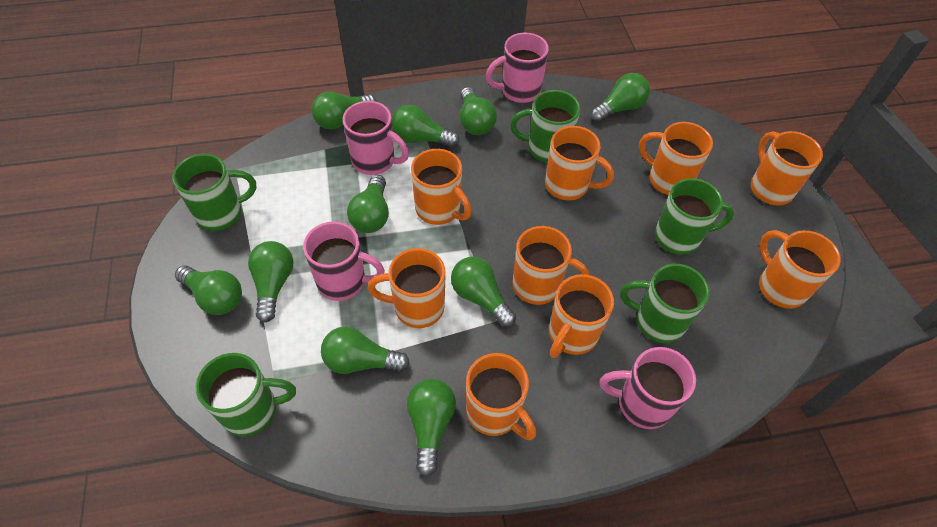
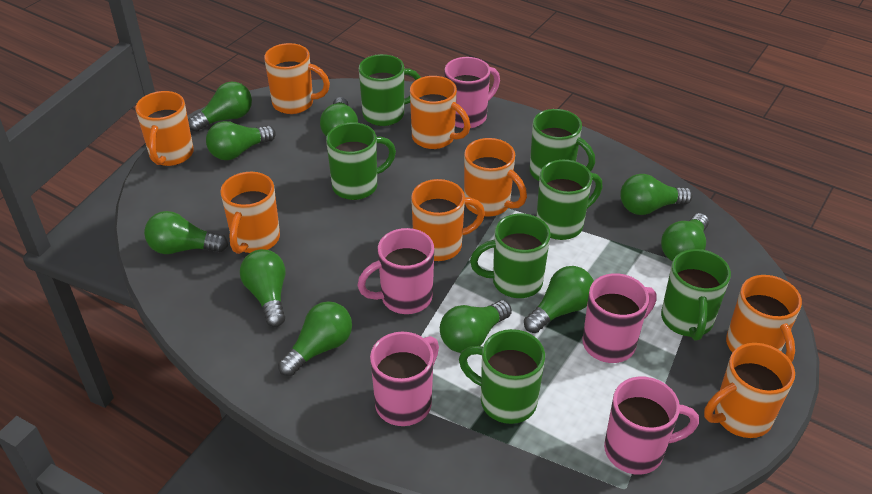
green mug: 5 -> 7
orange mug: 9 -> 8
pink mug: 4 -> 5

